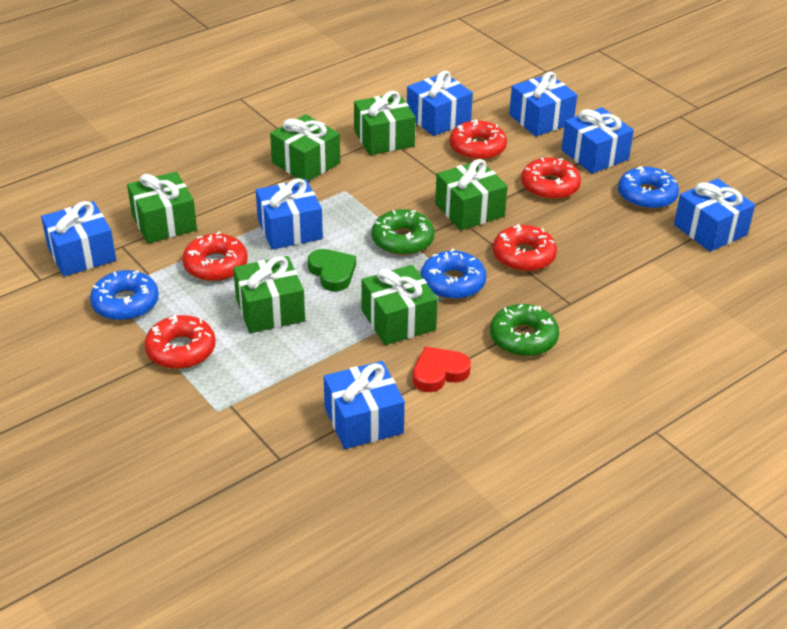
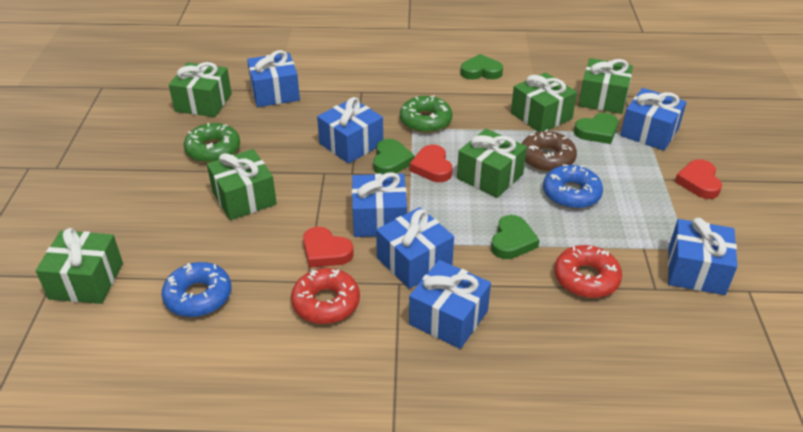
blue donut: 3 -> 2
brown donut: 0 -> 1
green heart: 1 -> 4
red donut: 5 -> 2
red heart: 1 -> 3

